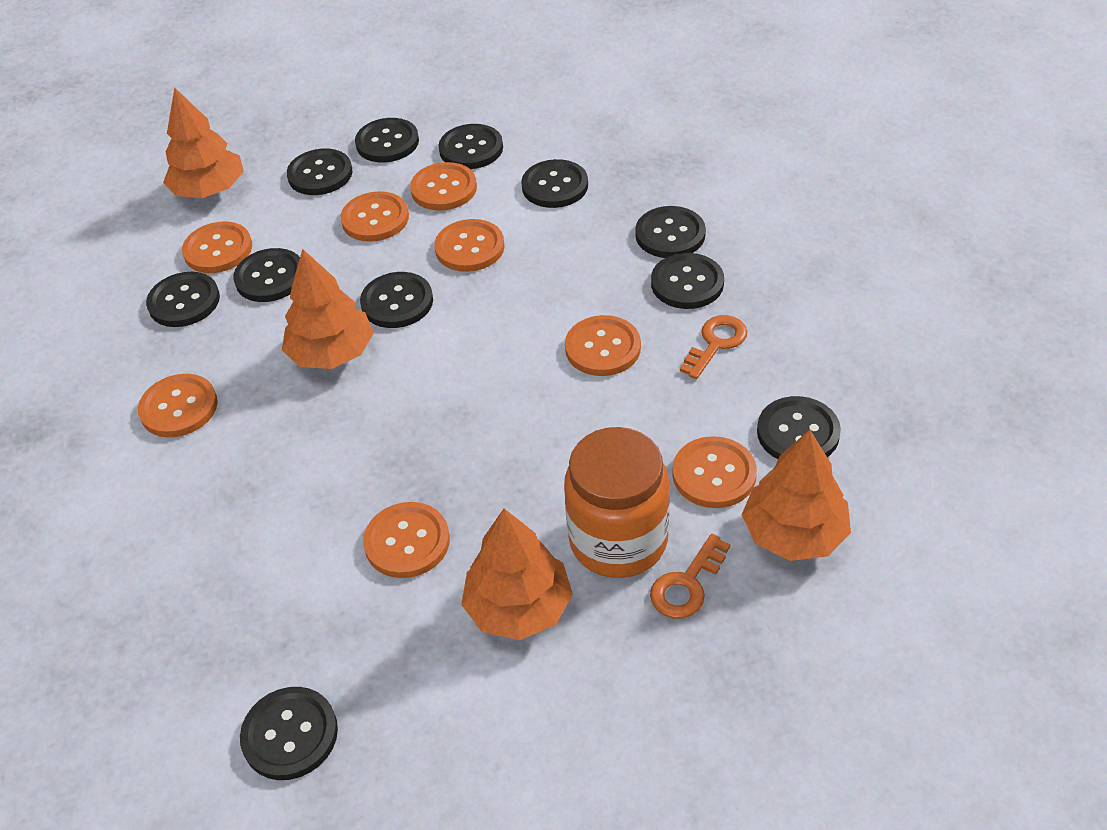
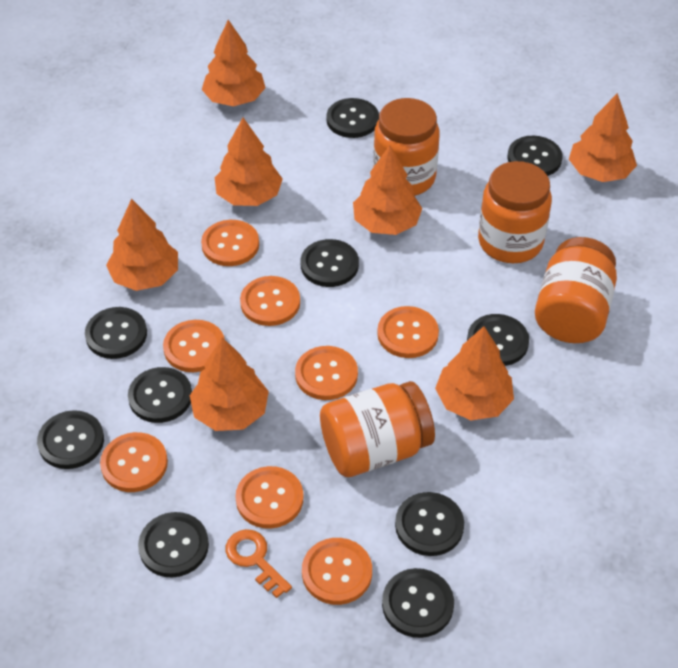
black button: 11 -> 10
orange jar: 1 -> 4
orange key: 2 -> 1
orange tree: 4 -> 7

